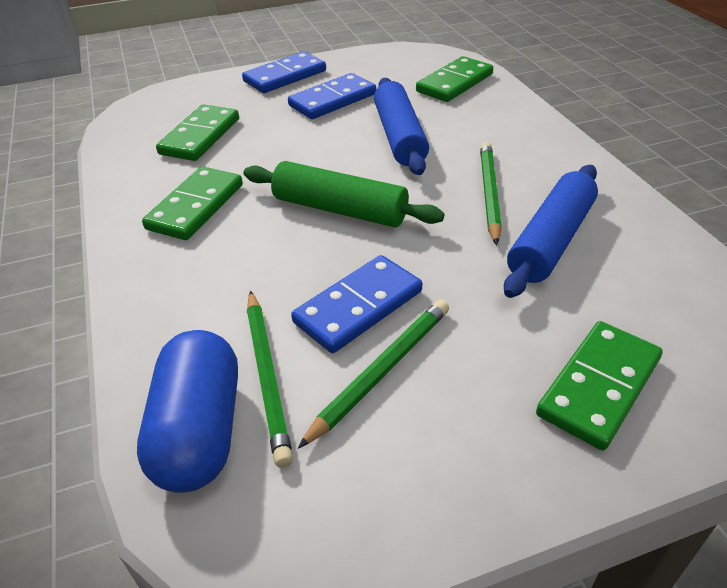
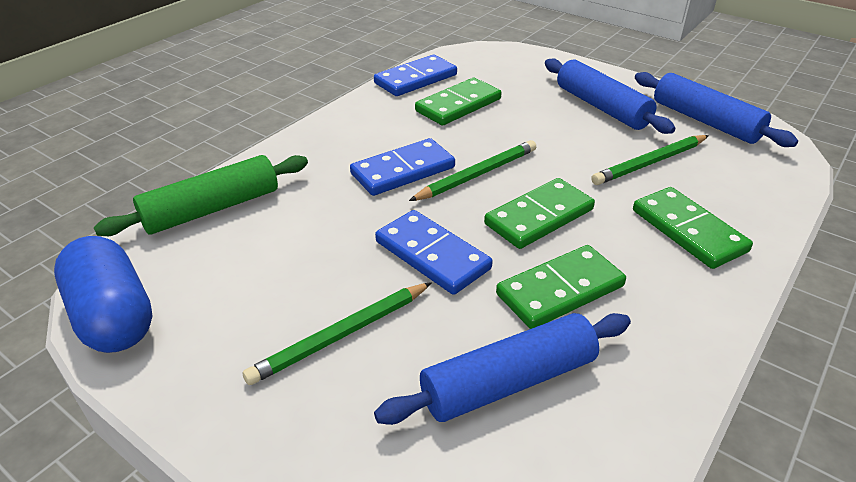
blue rolling pin: 2 -> 3

